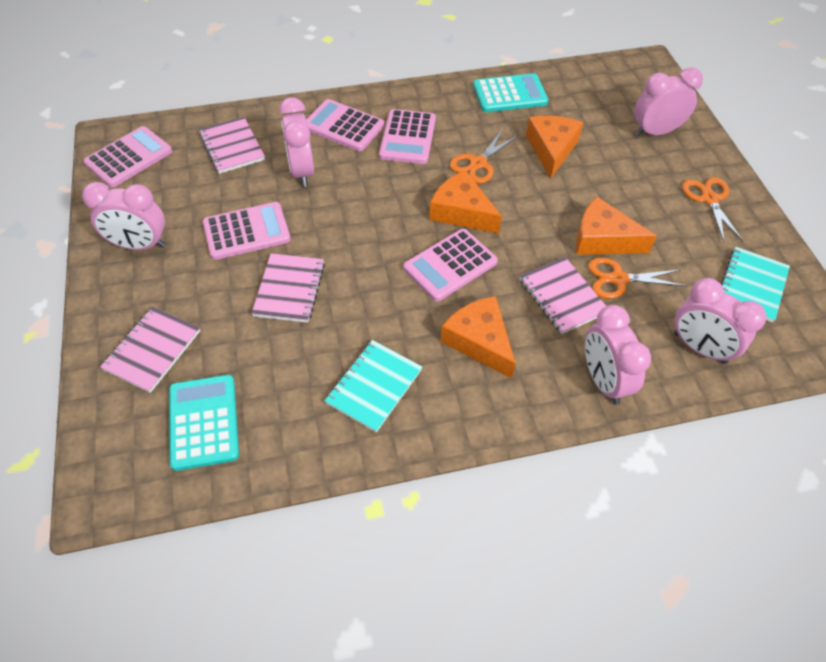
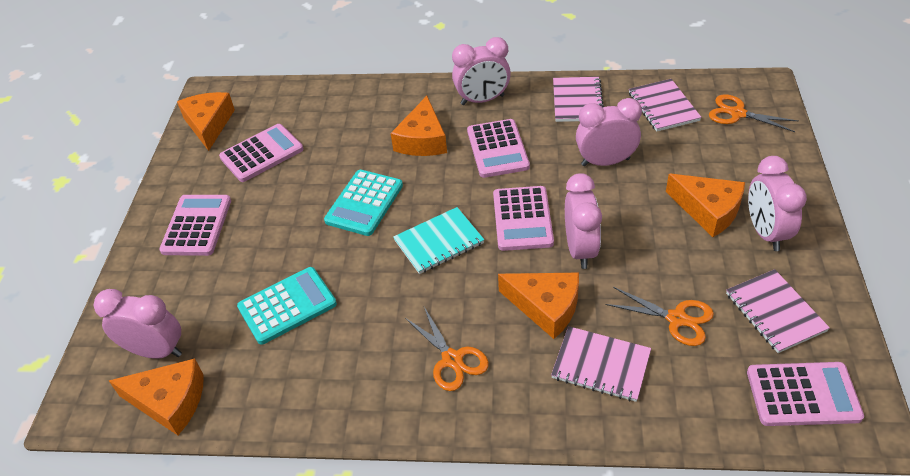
orange cheese: 4 -> 5
turquoise notebook: 2 -> 1

